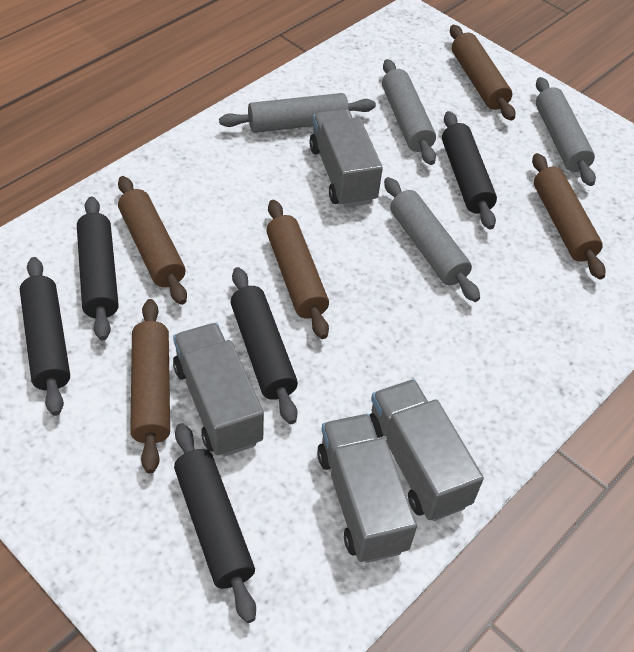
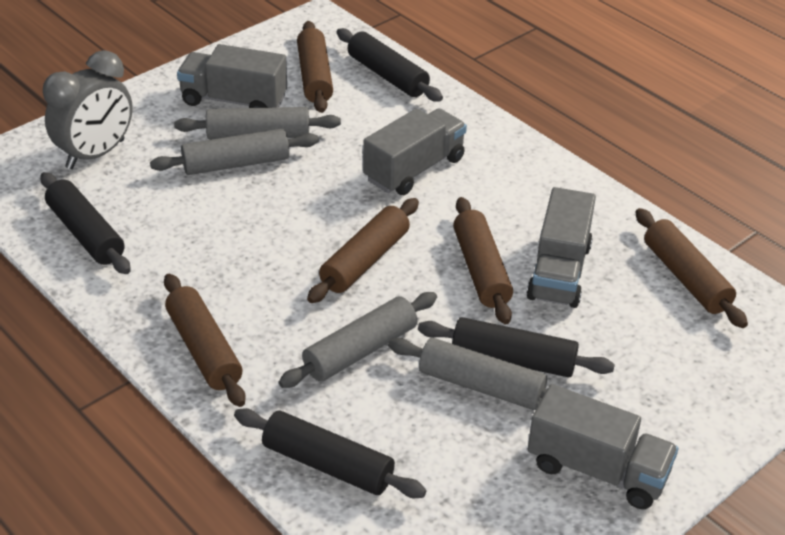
black rolling pin: 5 -> 4
grey clock: 0 -> 1

